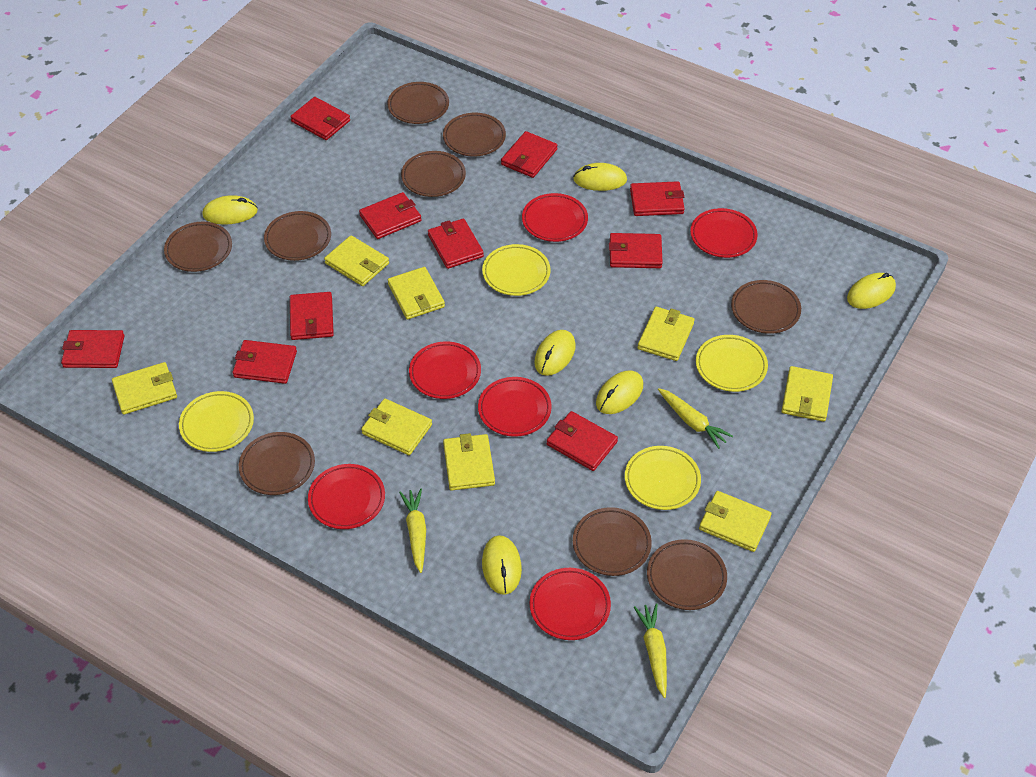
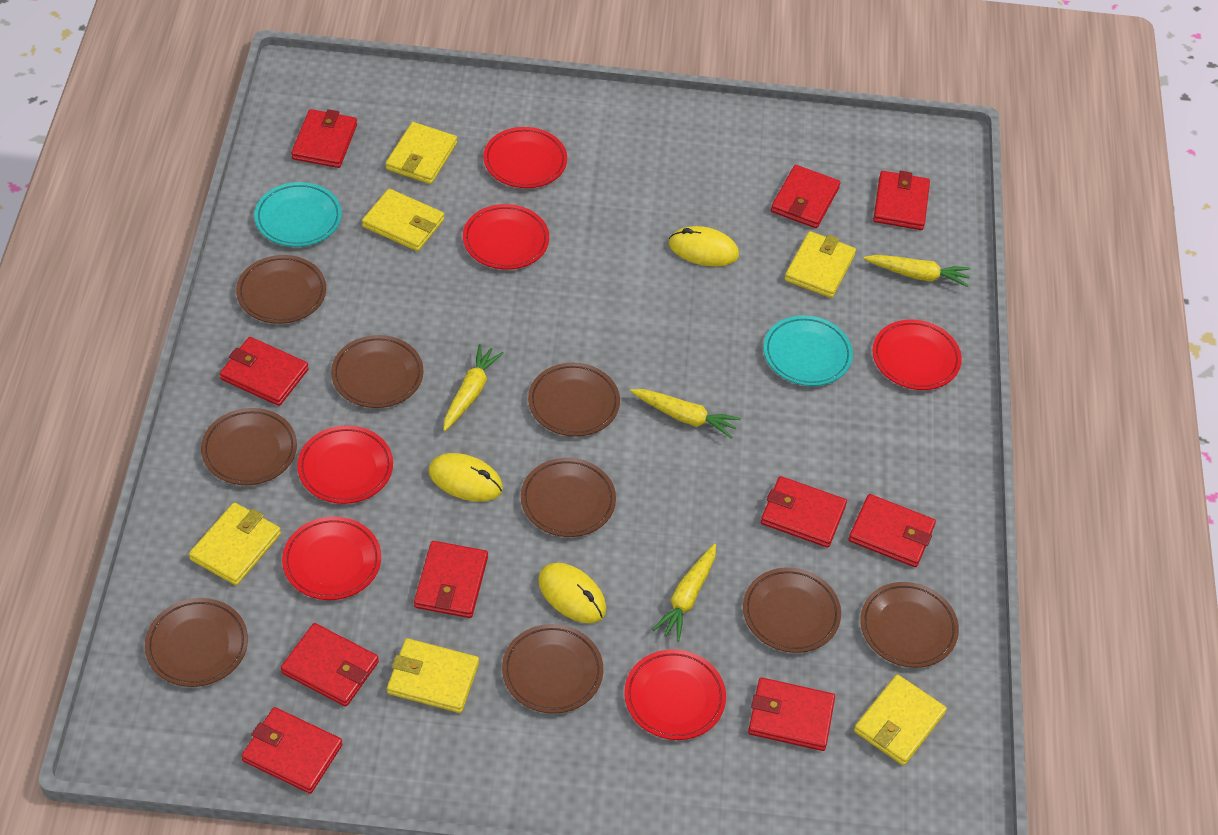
turquoise plate: 0 -> 2
yellow carrot: 3 -> 4
yellow mouse: 6 -> 3
yellow plate: 4 -> 0
yellow wallet: 8 -> 6

